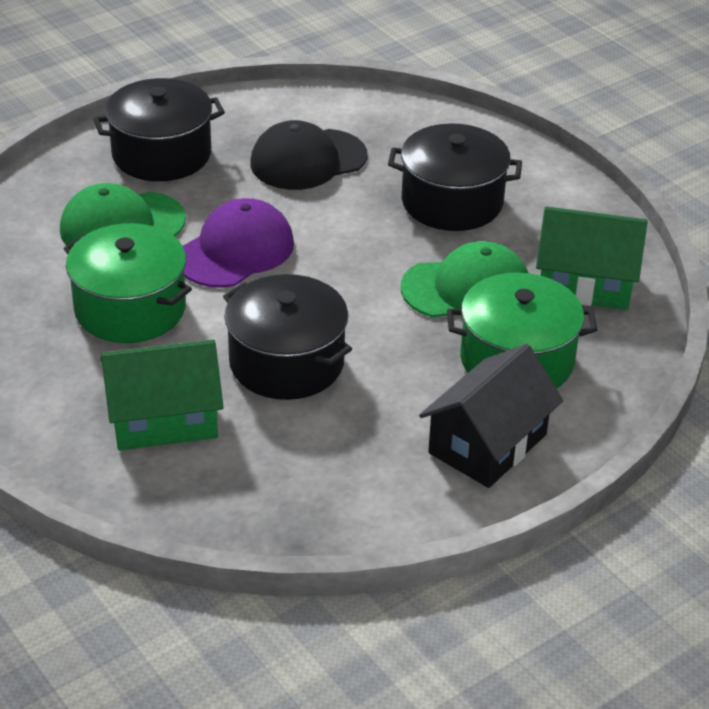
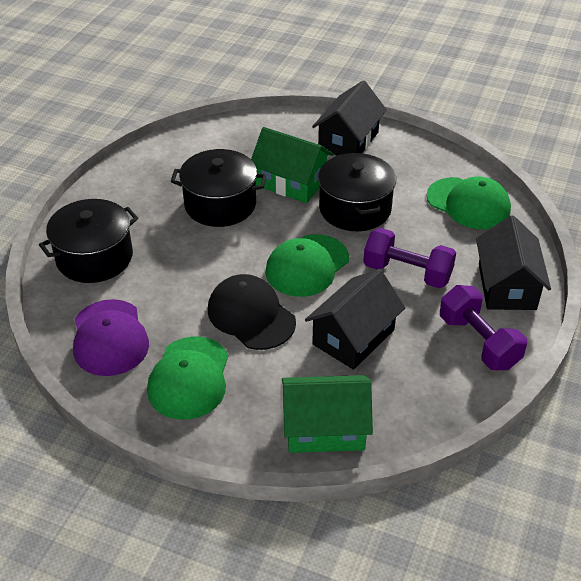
black house: 1 -> 3
green cap: 2 -> 3
green pot: 2 -> 0
purple dumbbell: 0 -> 2

